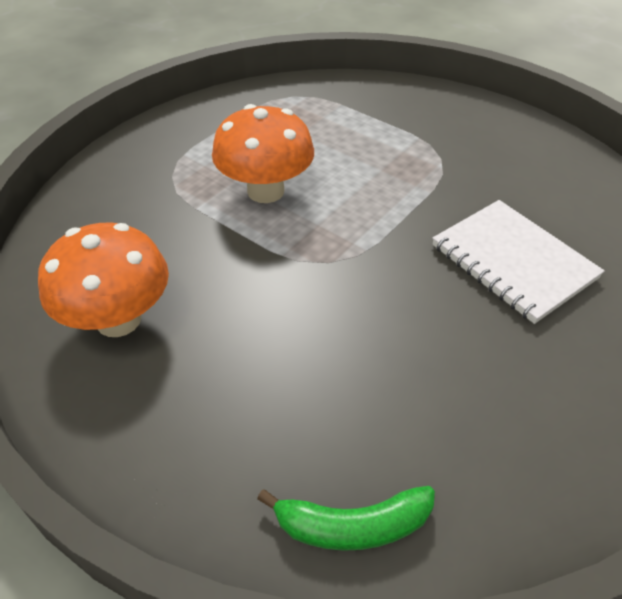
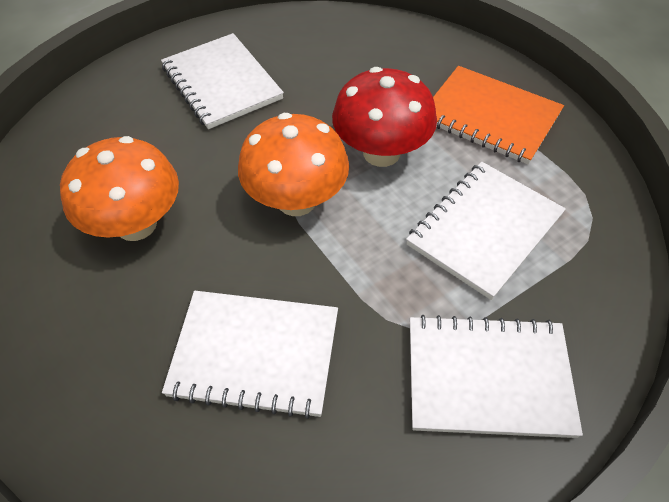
green banana: 1 -> 0
orange notebook: 0 -> 1
red mushroom: 0 -> 1
white notebook: 1 -> 4

